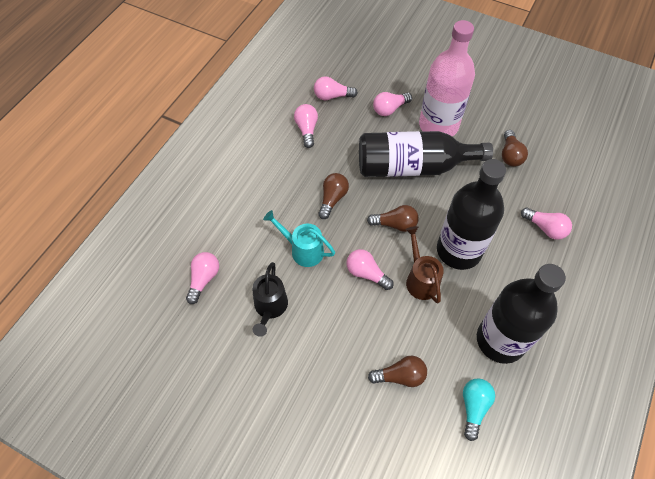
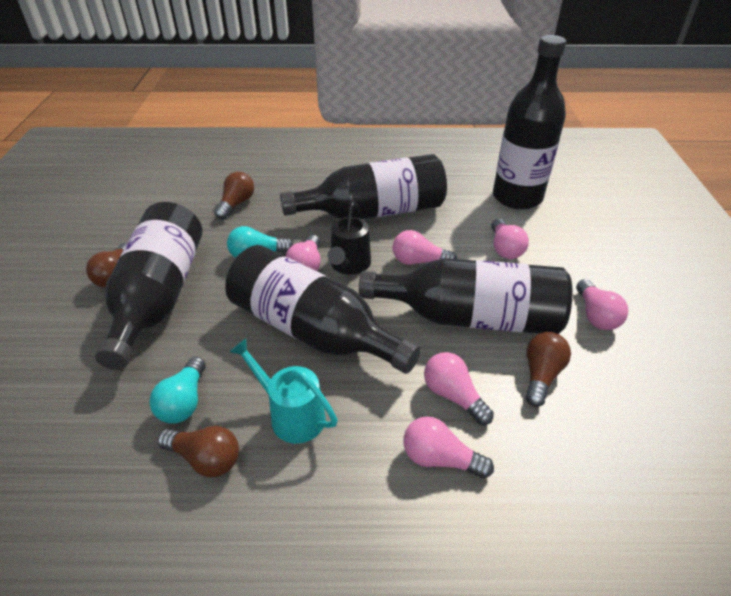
black bottle: 3 -> 5
brown watering can: 1 -> 0
pink bottle: 1 -> 0
turquoise light bulb: 1 -> 2

